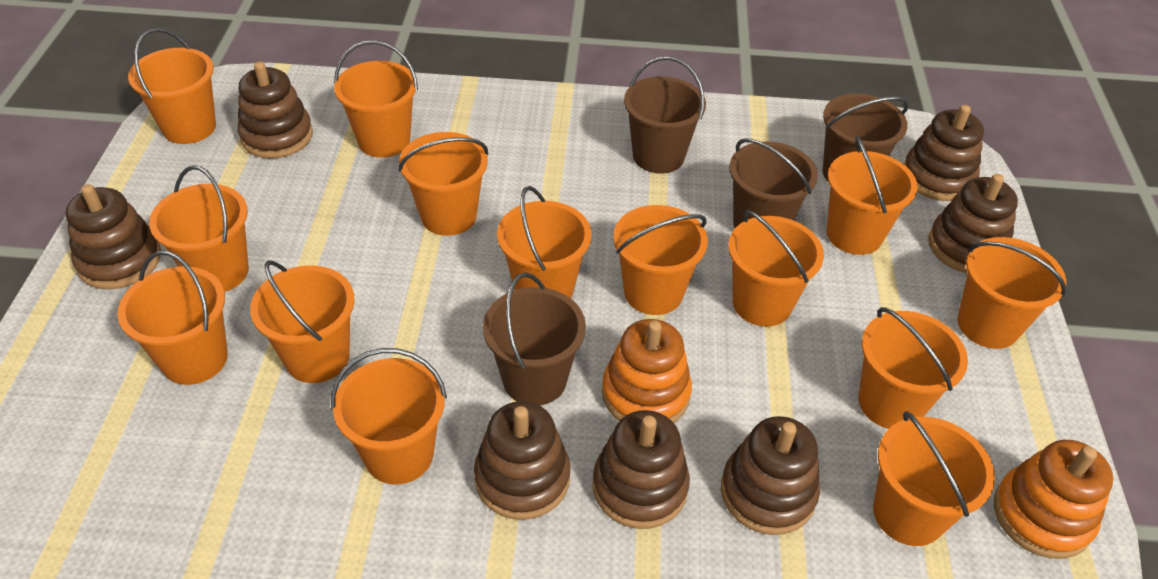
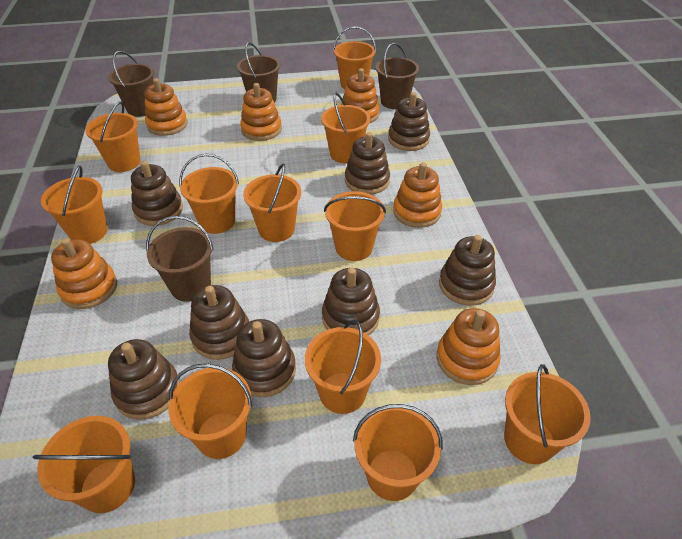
brown stacking toy: 7 -> 8
orange bucket: 14 -> 12
orange stacking toy: 2 -> 6

